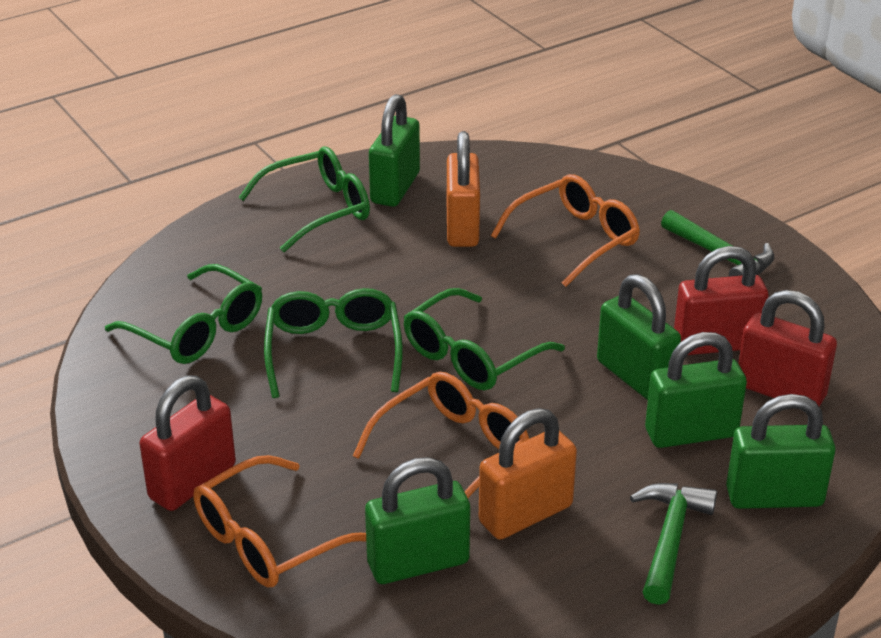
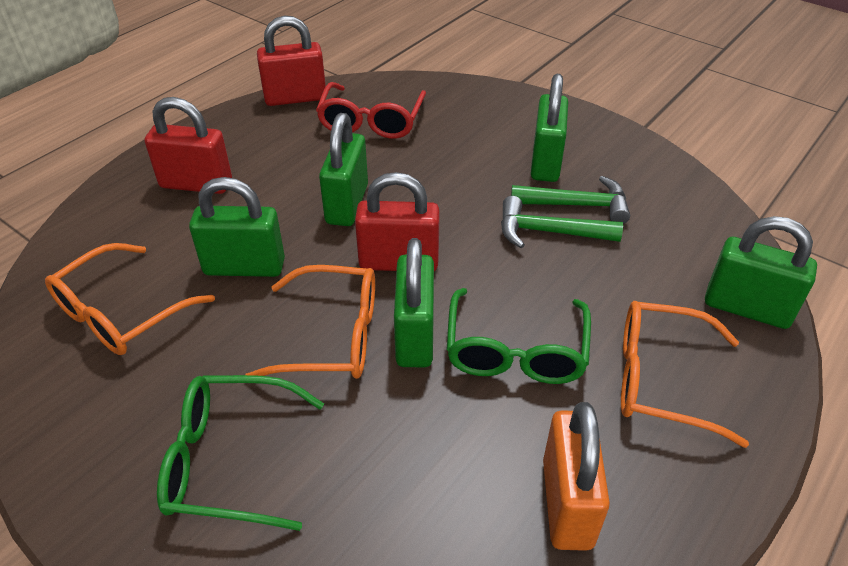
green glasses: 4 -> 2
orange padlock: 2 -> 1
red glasses: 0 -> 1

